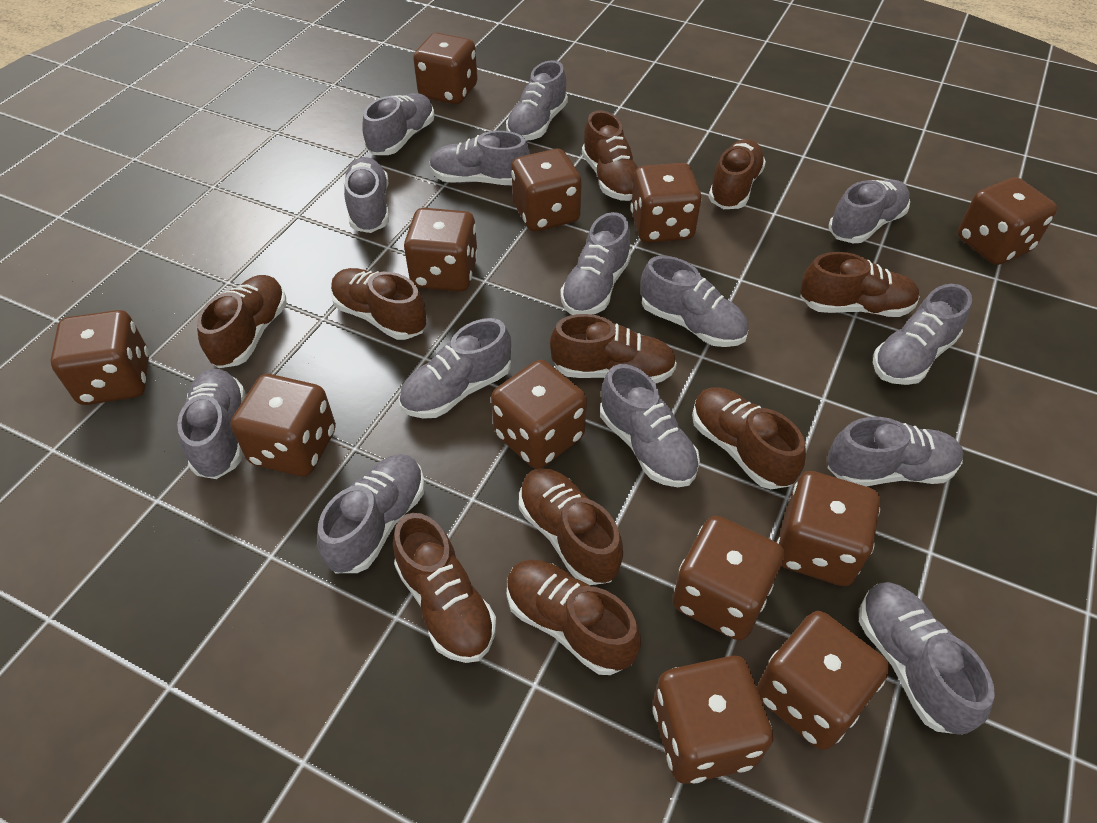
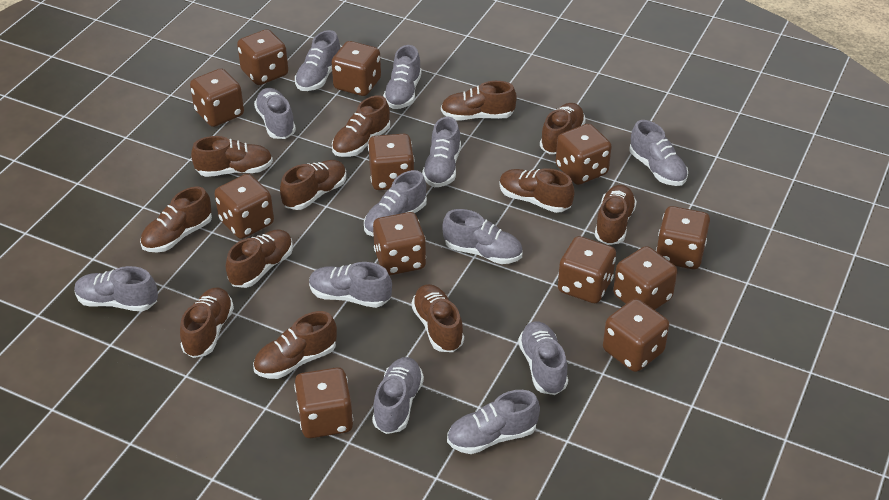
brown shoe: 10 -> 12
grey shoe: 14 -> 12

